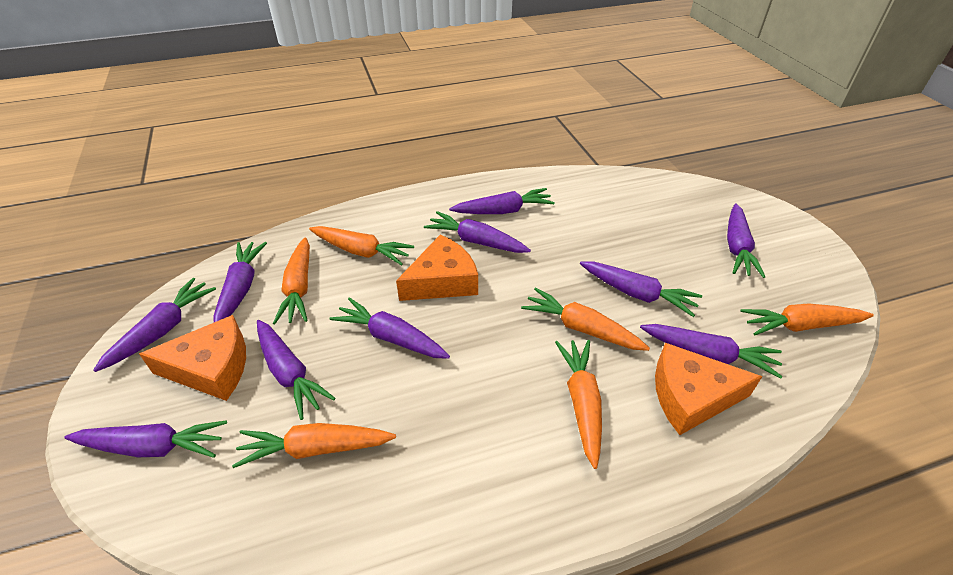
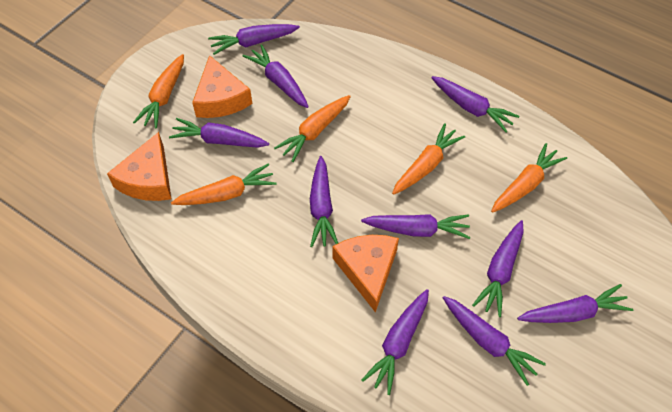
orange carrot: 6 -> 5

